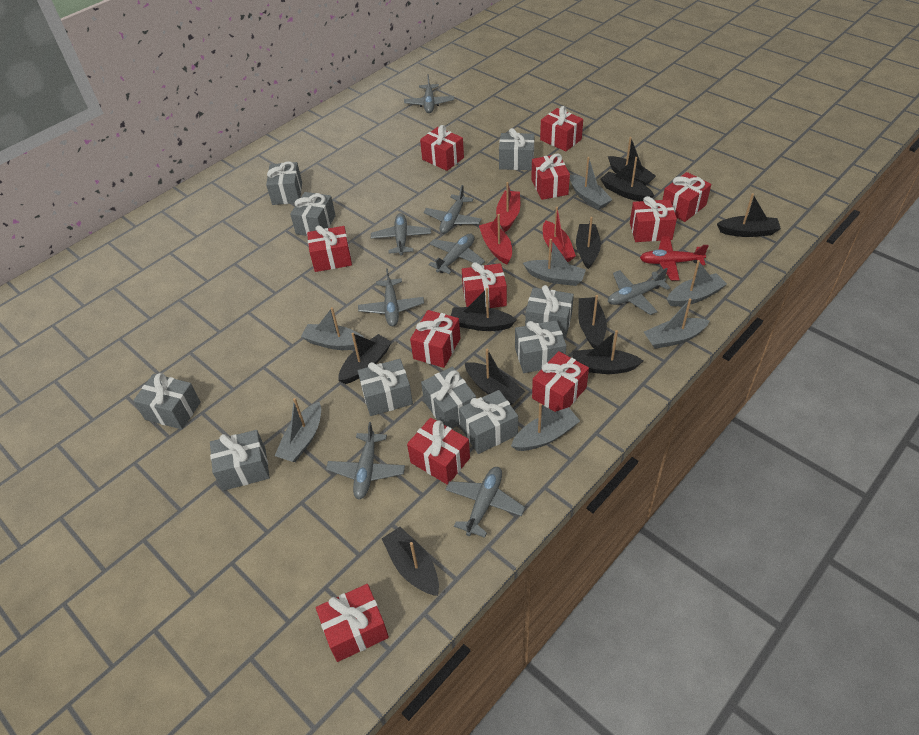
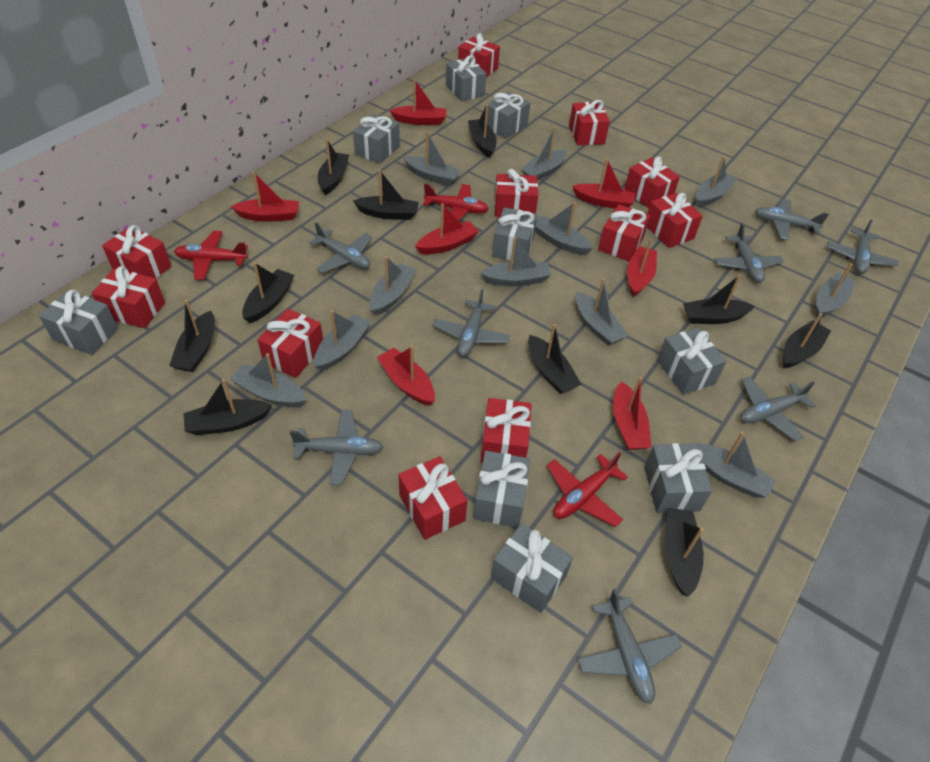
grey boat: 7 -> 11
grey gift: 10 -> 9
red boat: 3 -> 7
red plane: 1 -> 3

